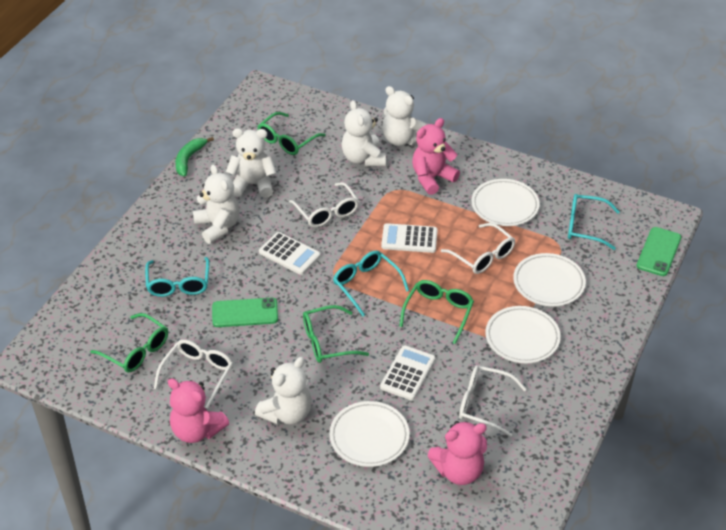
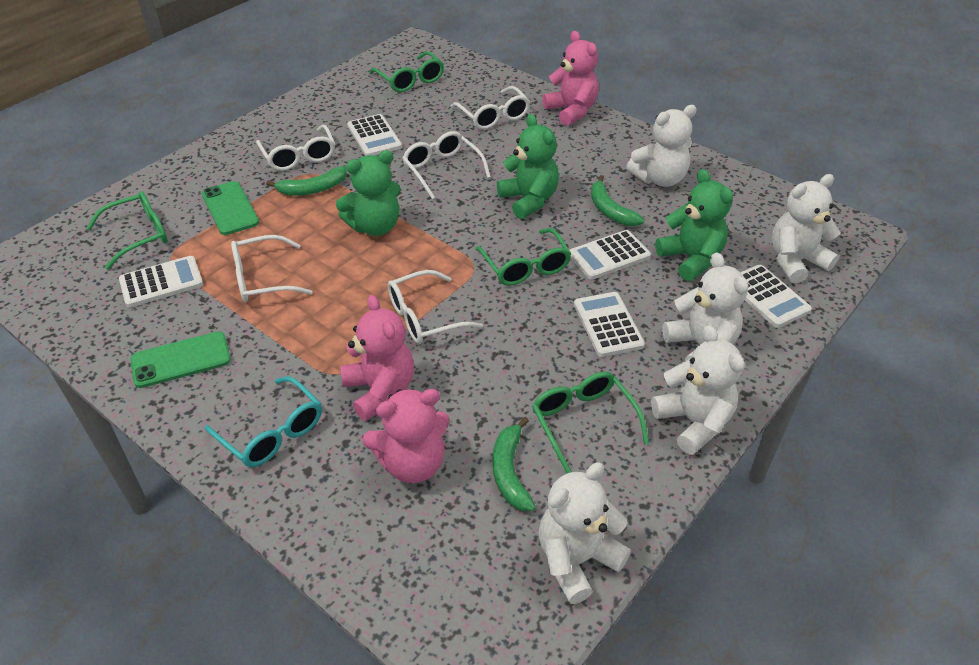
green banana: 1 -> 3
green teddy bear: 0 -> 3
turquoise glasses: 3 -> 1
white calculator: 3 -> 5
white glasses: 4 -> 5
white plate: 4 -> 0

